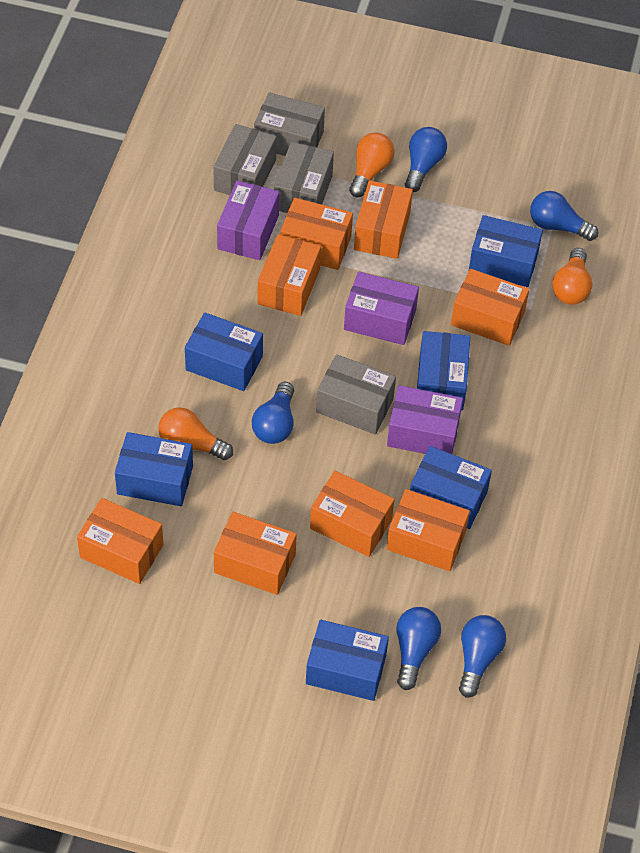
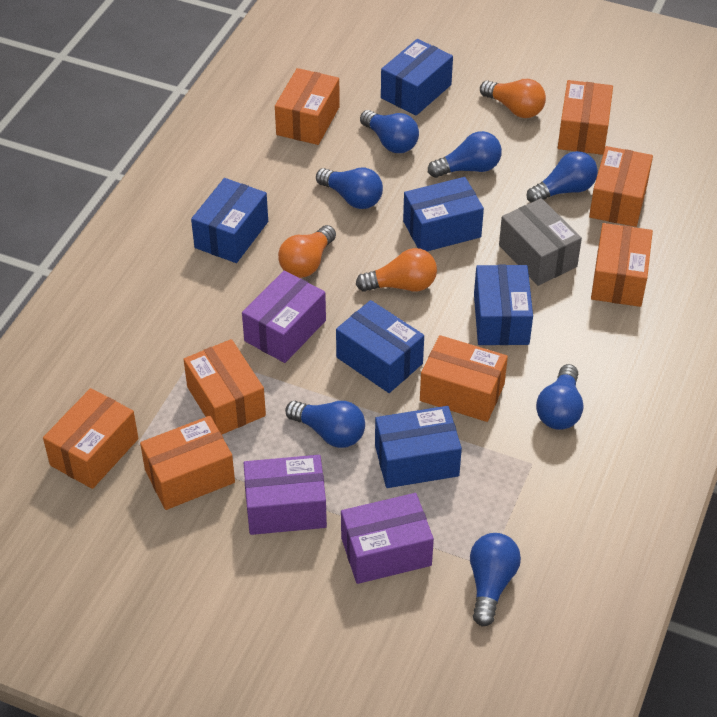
blue light bulb: 5 -> 7
grey box: 4 -> 1

